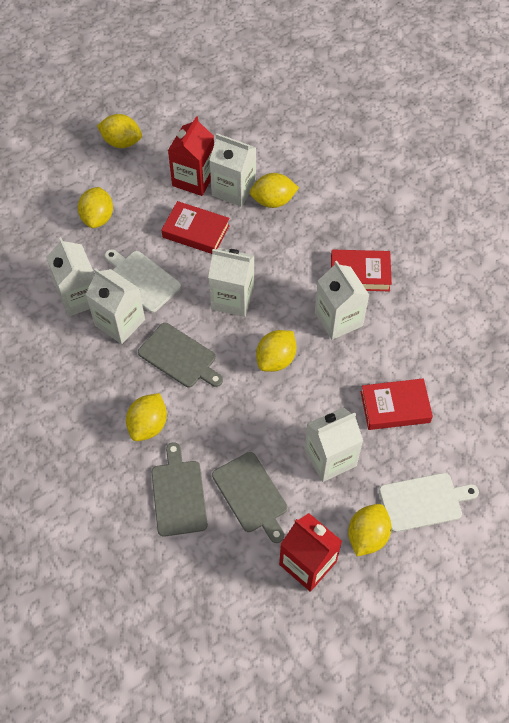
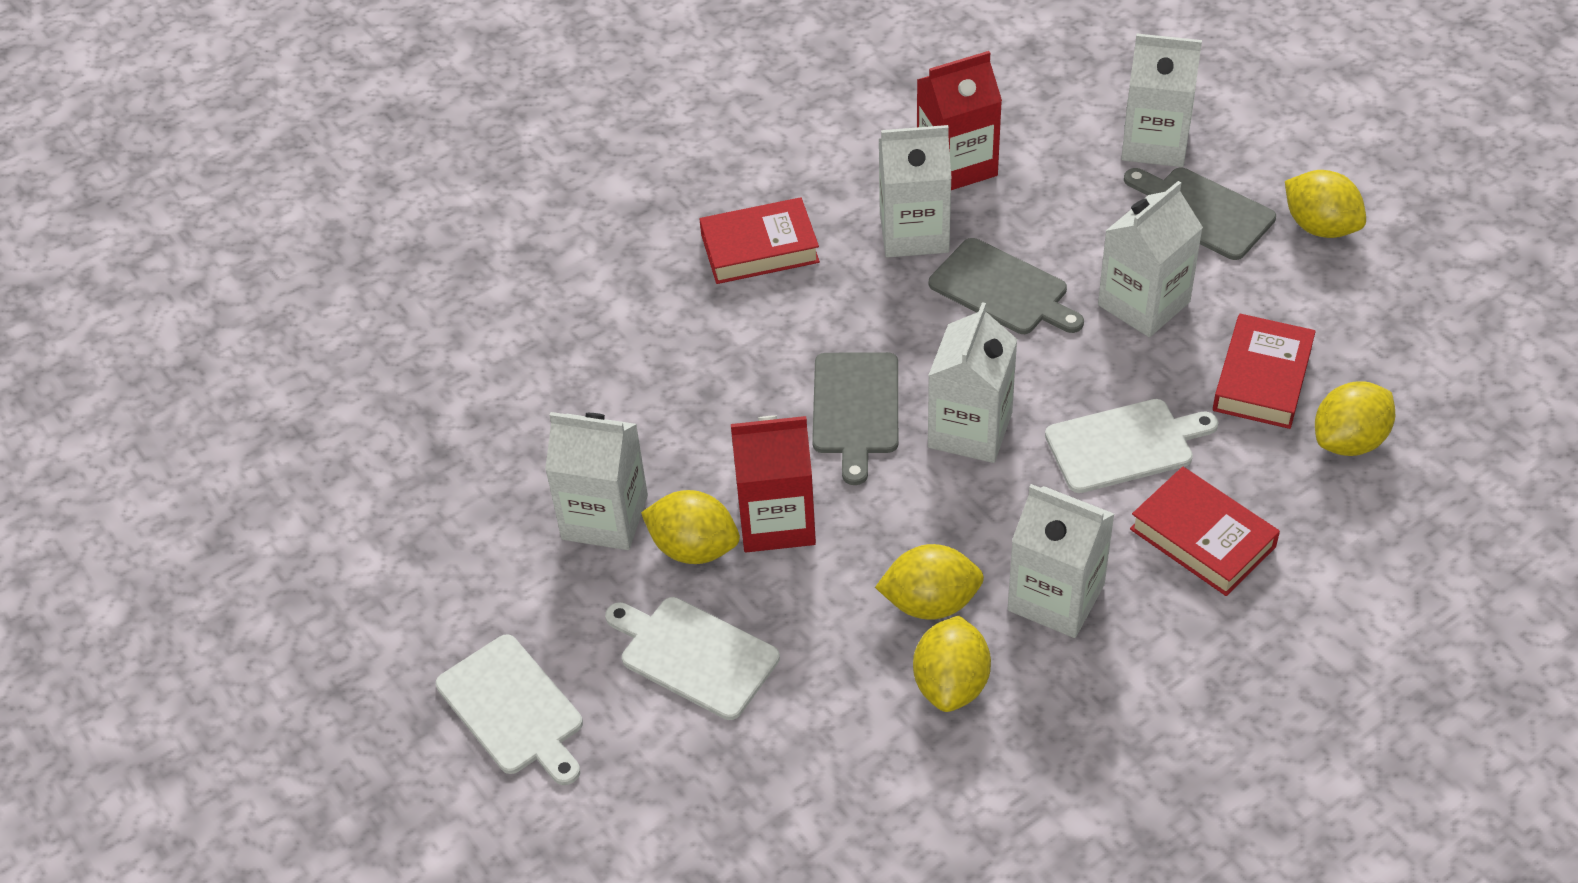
white cutting board: 2 -> 3
yellow lemon: 6 -> 5

